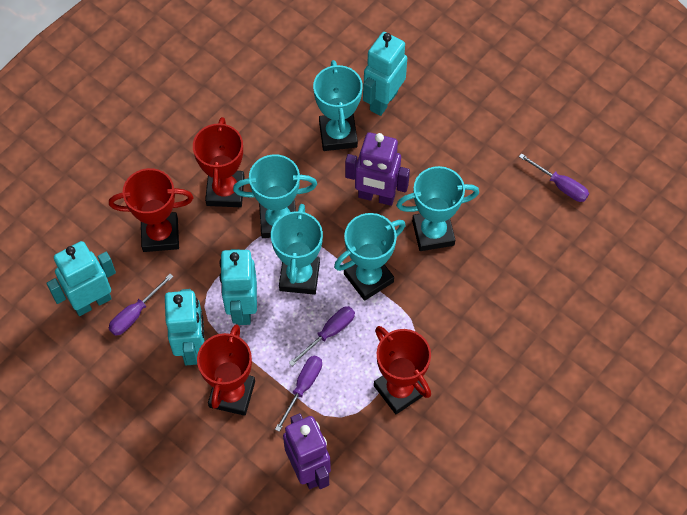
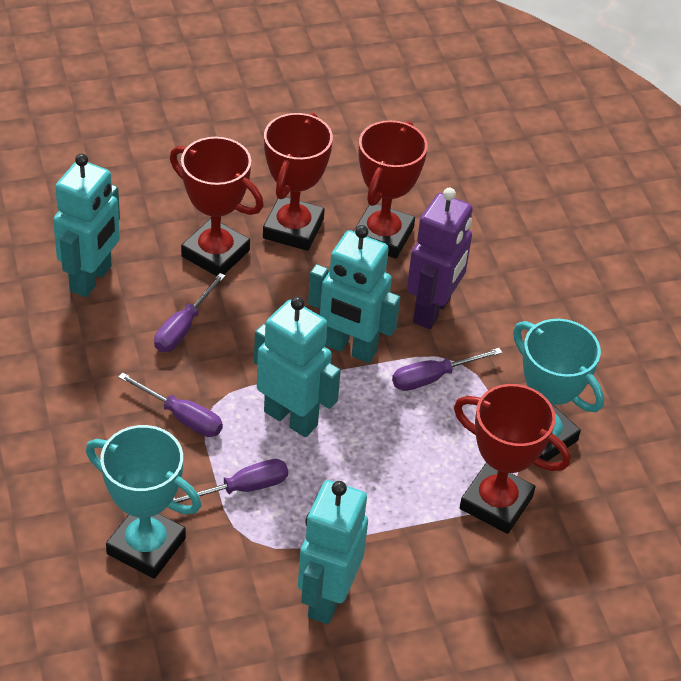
purple robot: 2 -> 1
turquoise trophy: 5 -> 2

